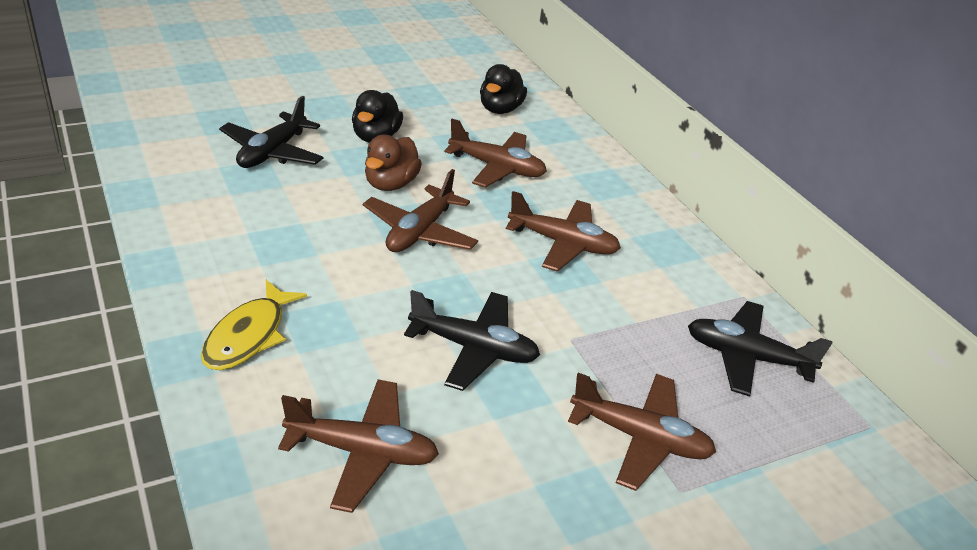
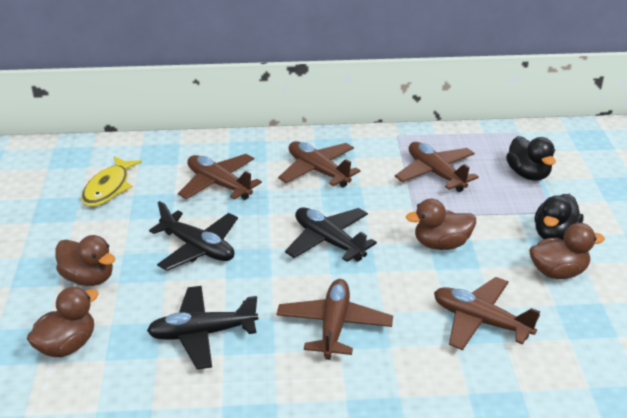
brown duck: 1 -> 4

